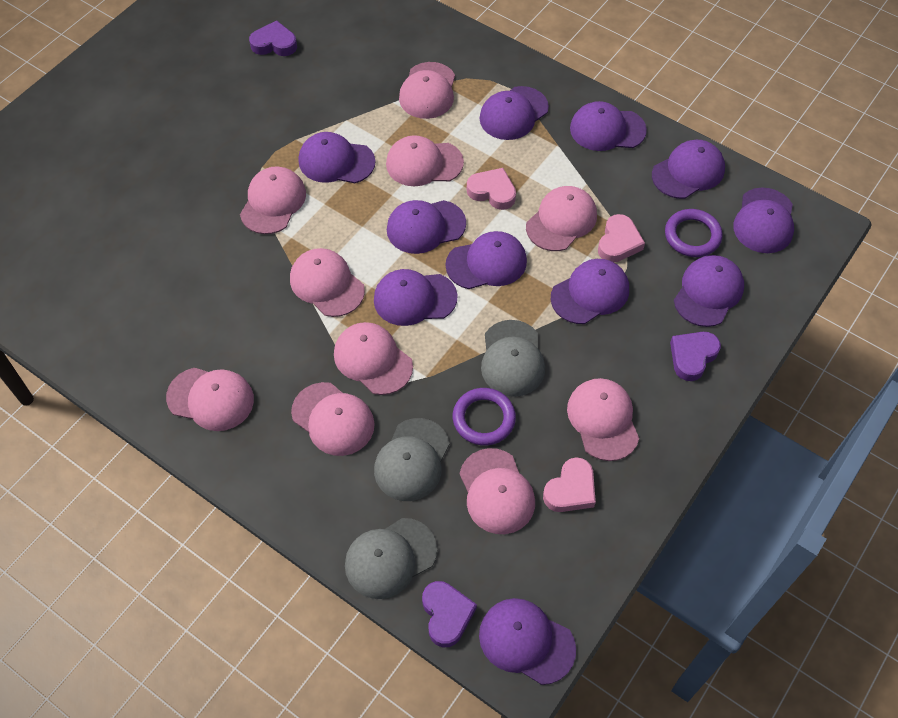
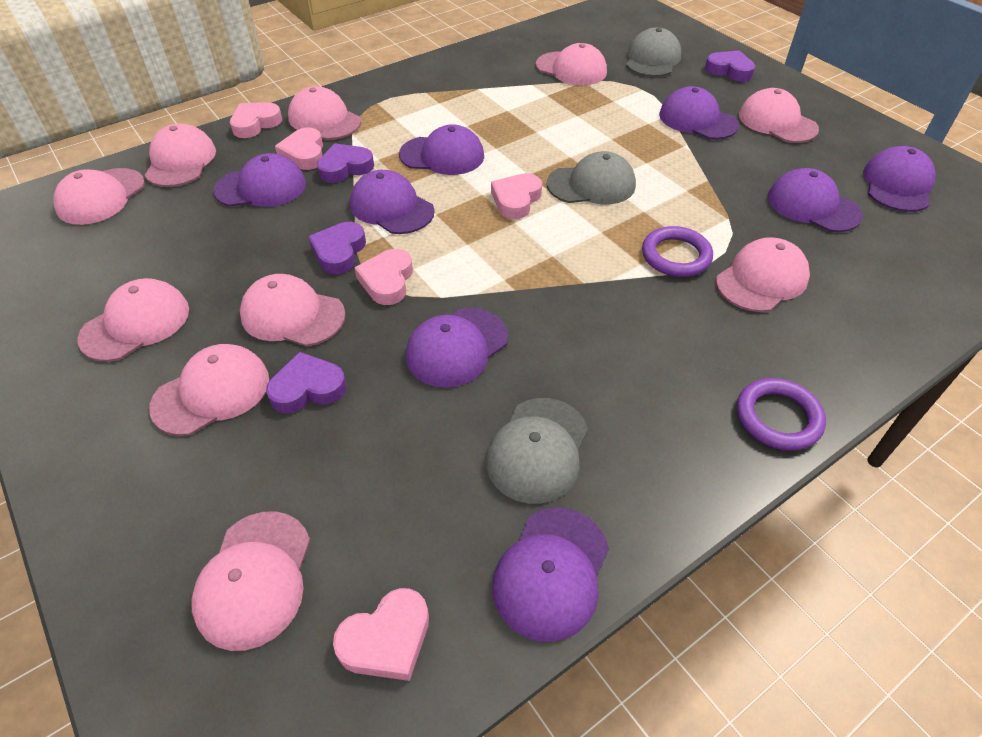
pink heart: 3 -> 5
purple cap: 11 -> 8
purple heart: 3 -> 4

